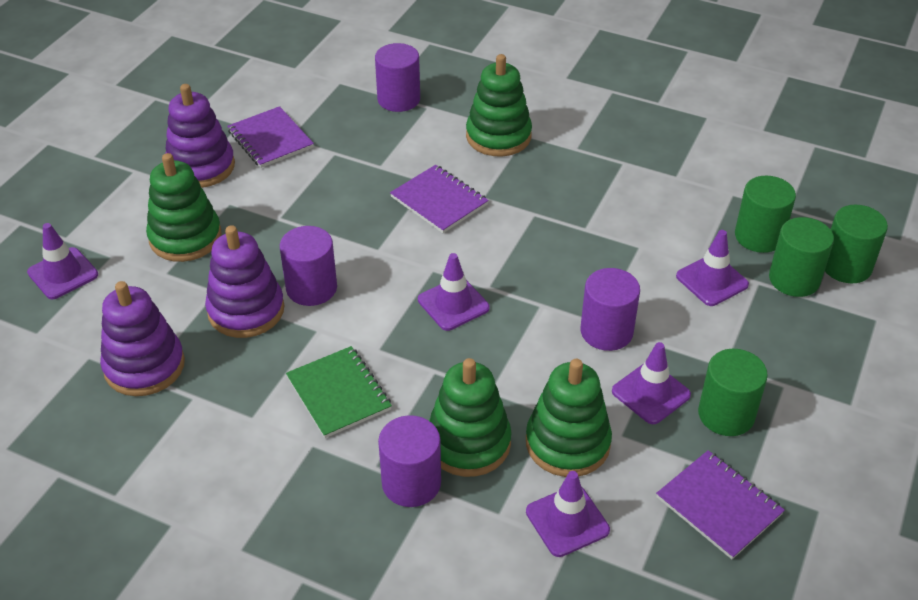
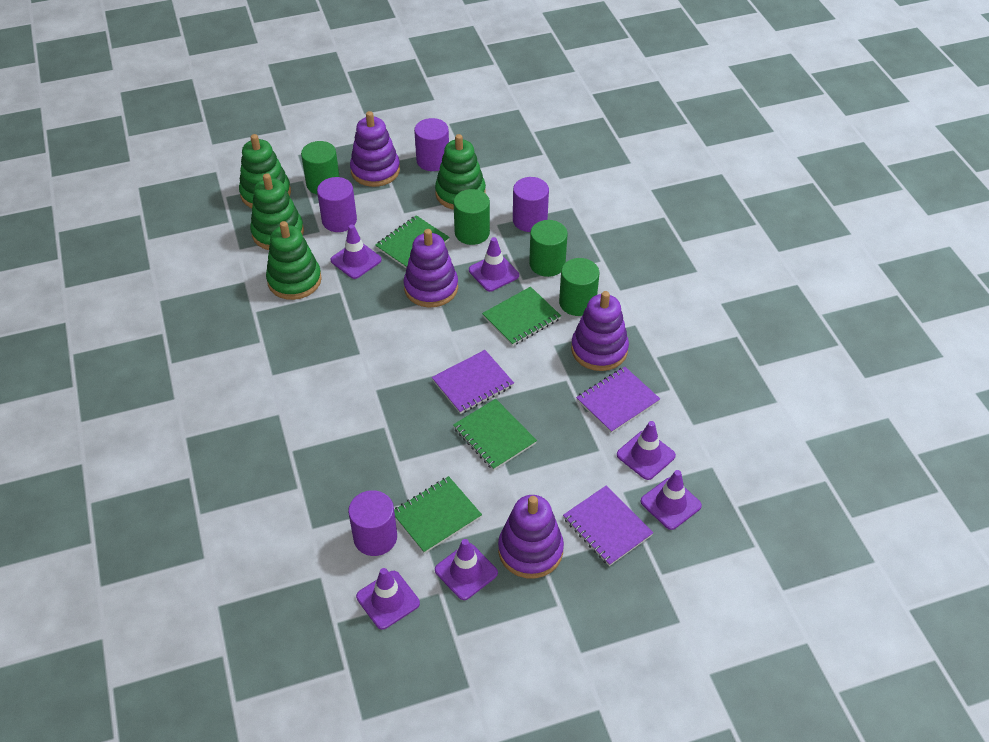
green notebook: 1 -> 4
purple stacking toy: 3 -> 4
purple traffic cone: 5 -> 6

